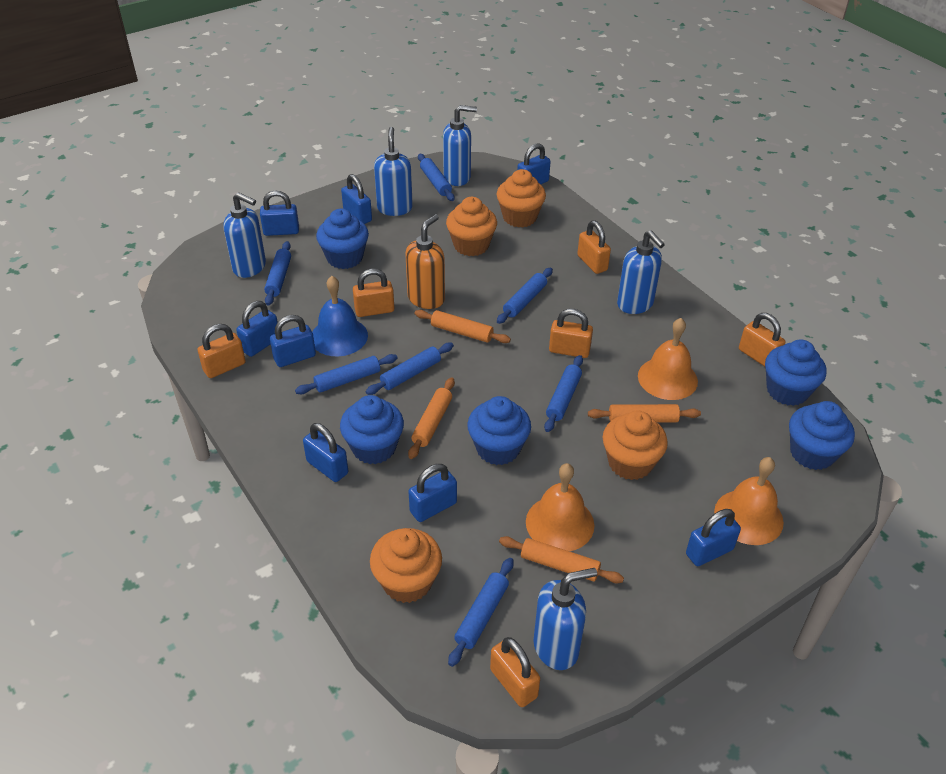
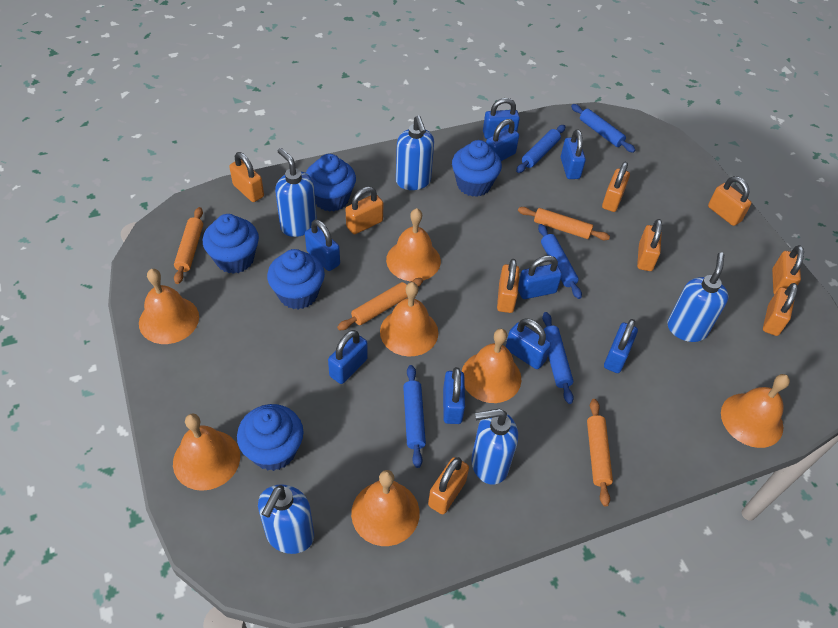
blue bell: 1 -> 0
blue padlock: 8 -> 9
blue rolling pin: 7 -> 5
orange bell: 3 -> 7
orange cupcake: 4 -> 0
orange padlock: 6 -> 9
orange soap dispenser: 1 -> 0

